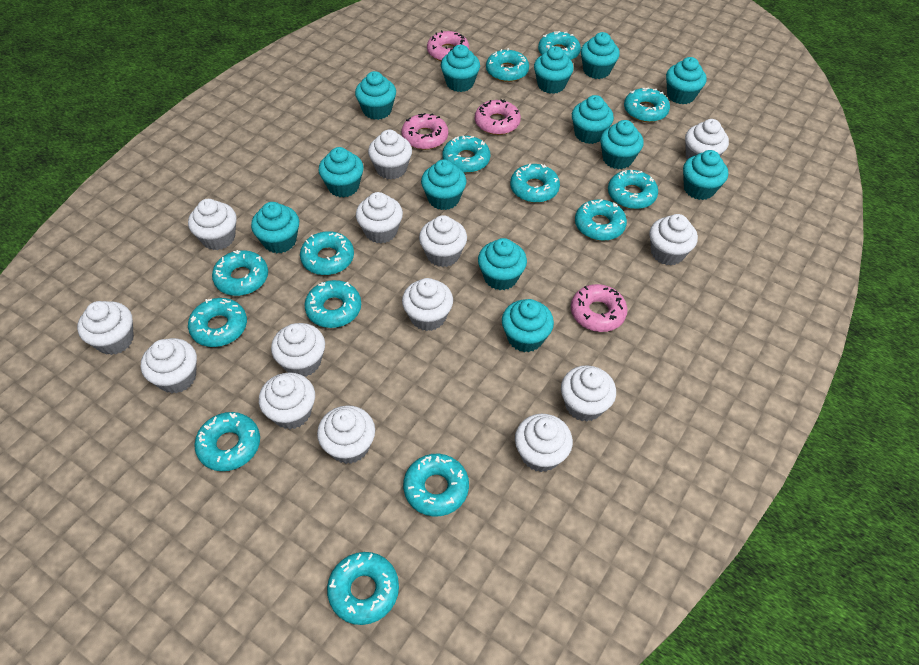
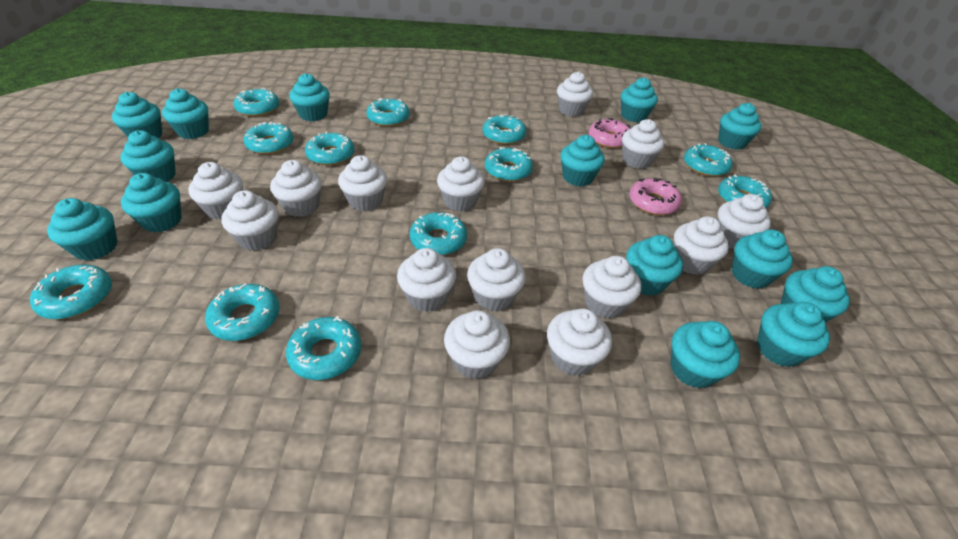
pink donut: 4 -> 2
turquoise cupcake: 13 -> 14
turquoise donut: 14 -> 12

